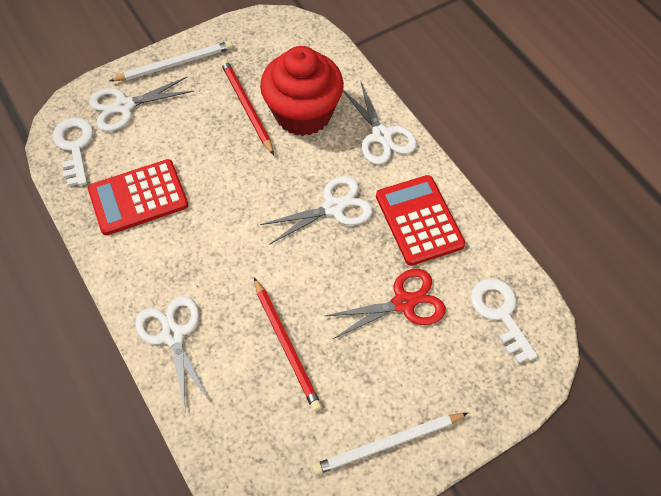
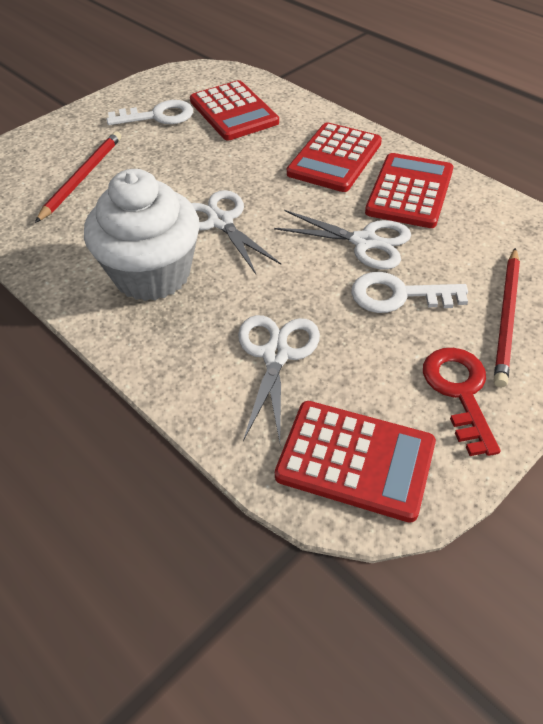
red calculator: 2 -> 4
red cupcake: 1 -> 0
red key: 0 -> 1
red scissors: 1 -> 0
white cupcake: 0 -> 1
white pencil: 2 -> 0
white scissors: 4 -> 3

